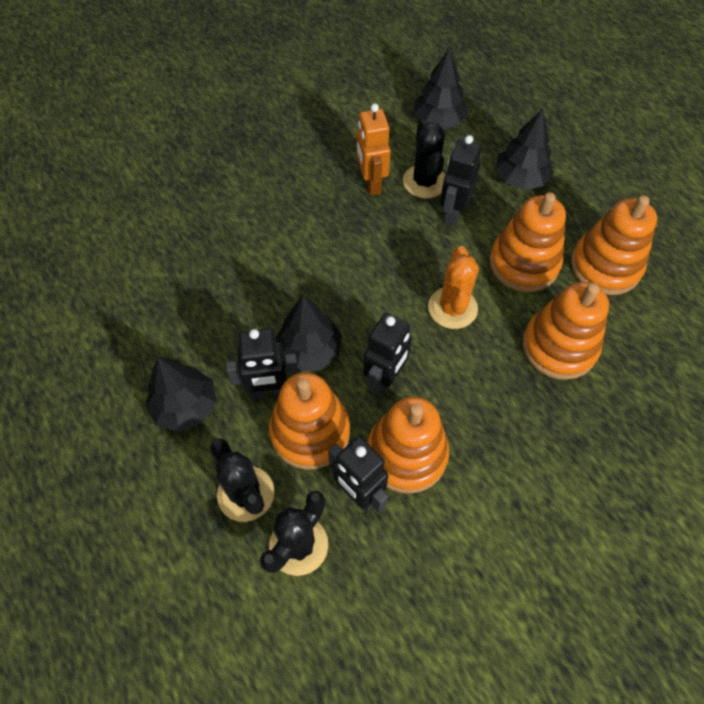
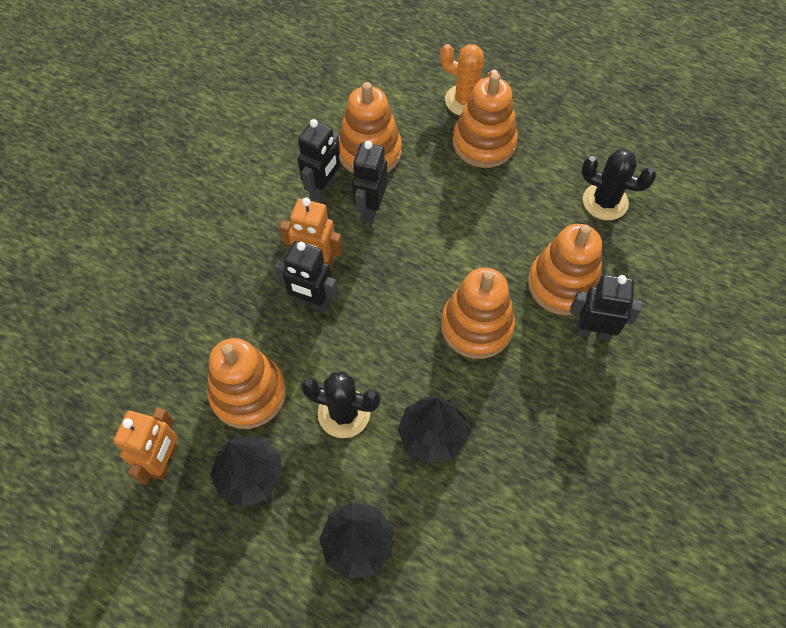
black cactus: 3 -> 2
black tree: 4 -> 3
orange robot: 1 -> 2

